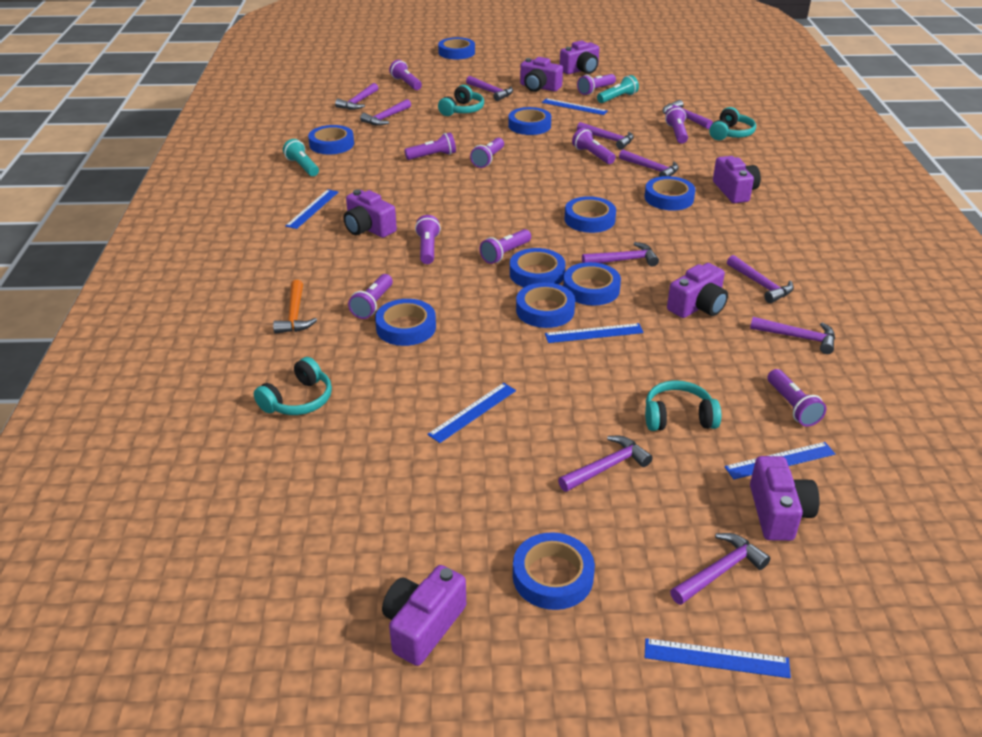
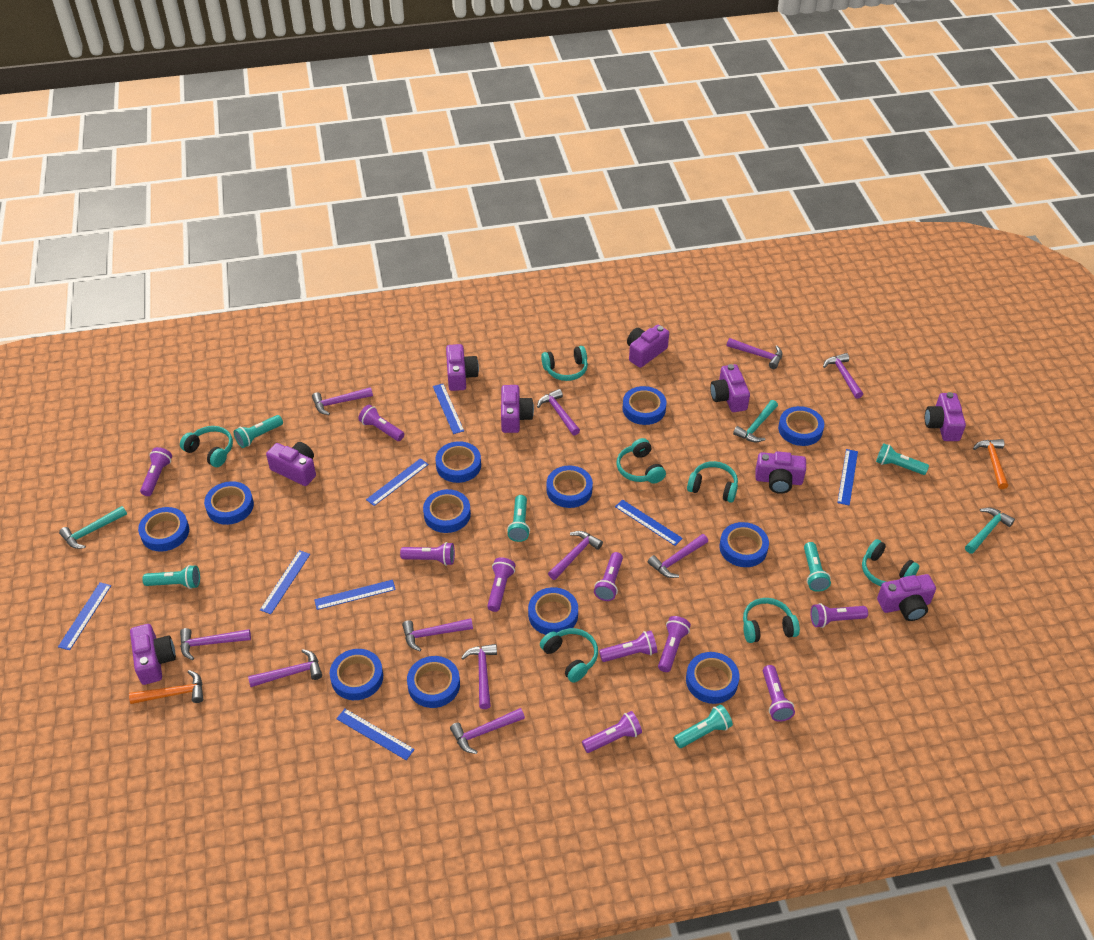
blue ruler: 6 -> 8
blue tape: 10 -> 12
orange hammer: 1 -> 2
purple camera: 7 -> 9
turquoise flashlight: 2 -> 6
turquoise hammer: 0 -> 3
turquoise headphones: 4 -> 7

